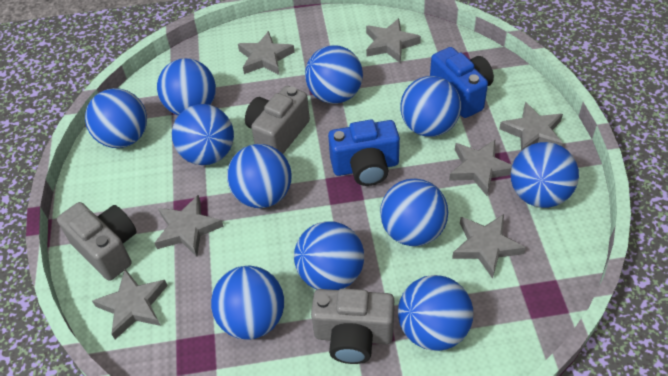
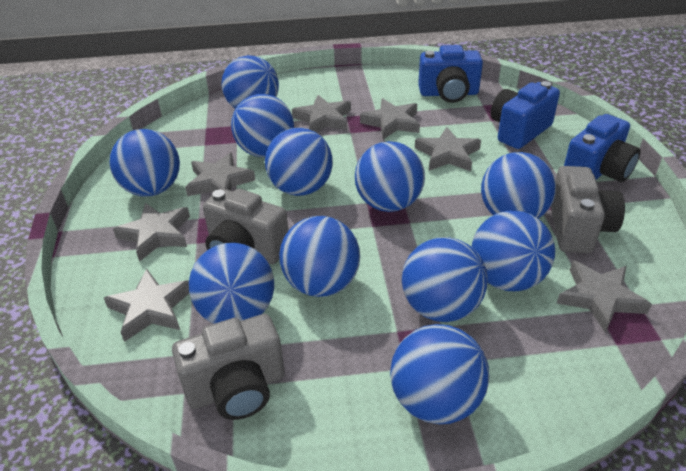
blue camera: 2 -> 3

